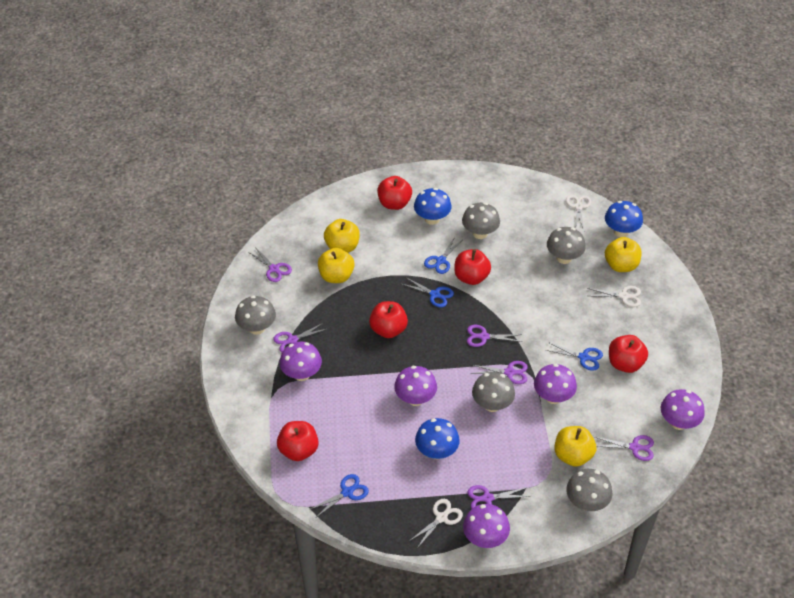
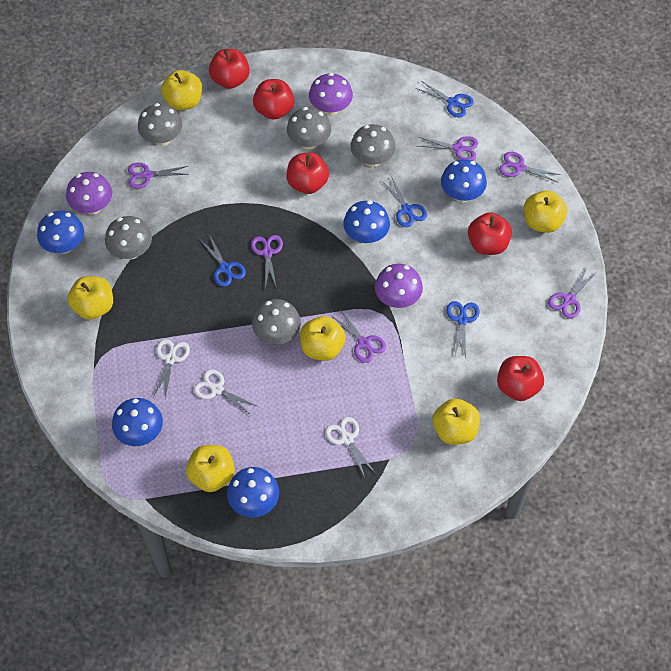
blue mushroom: 3 -> 5
purple mushroom: 5 -> 3
yellow apple: 4 -> 6

